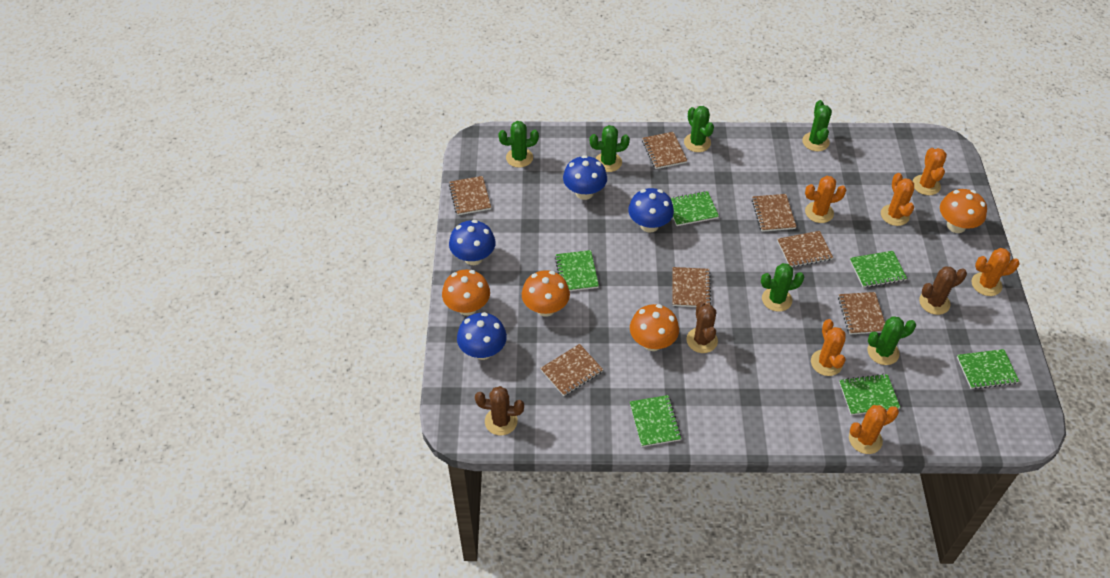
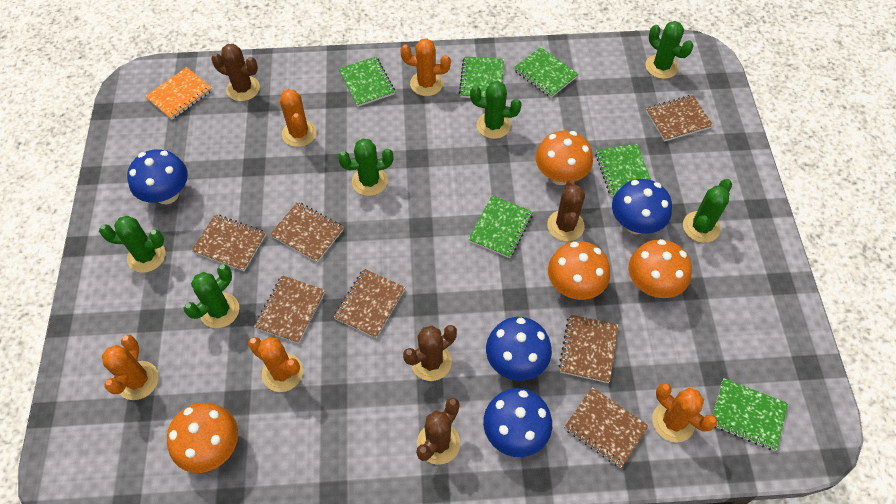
brown cactus: 3 -> 4
orange cactus: 6 -> 5
orange notebook: 0 -> 1

